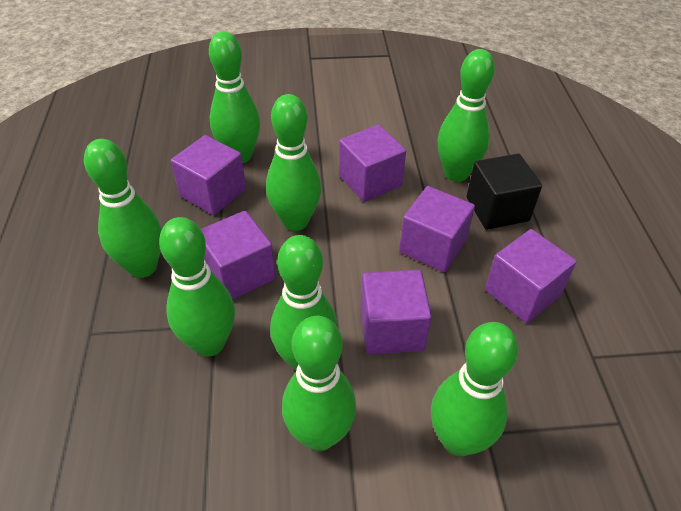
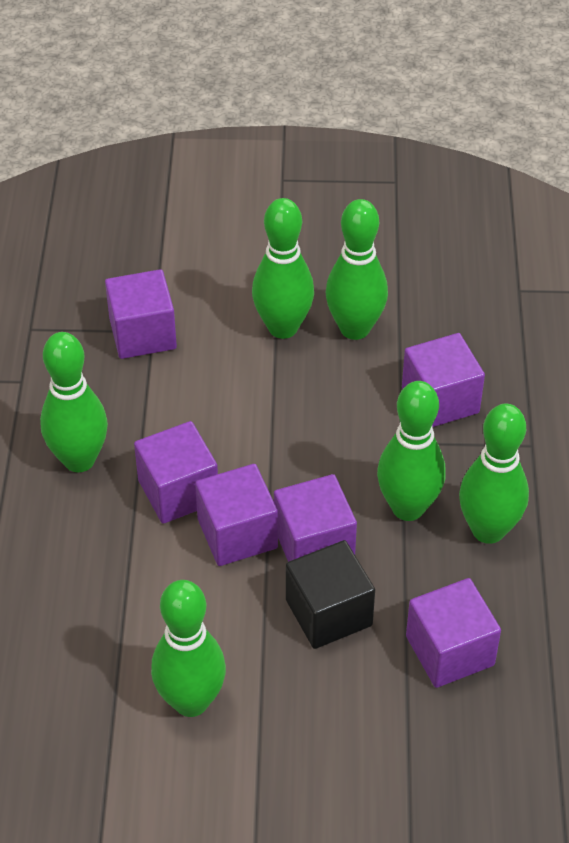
green bowling pin: 8 -> 6

